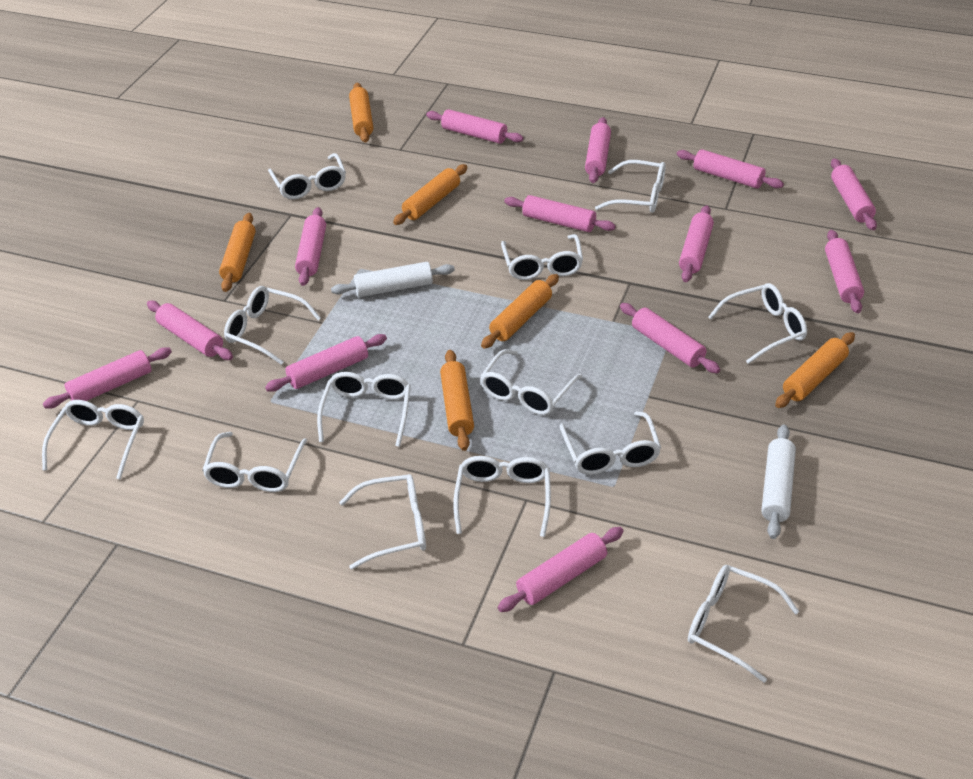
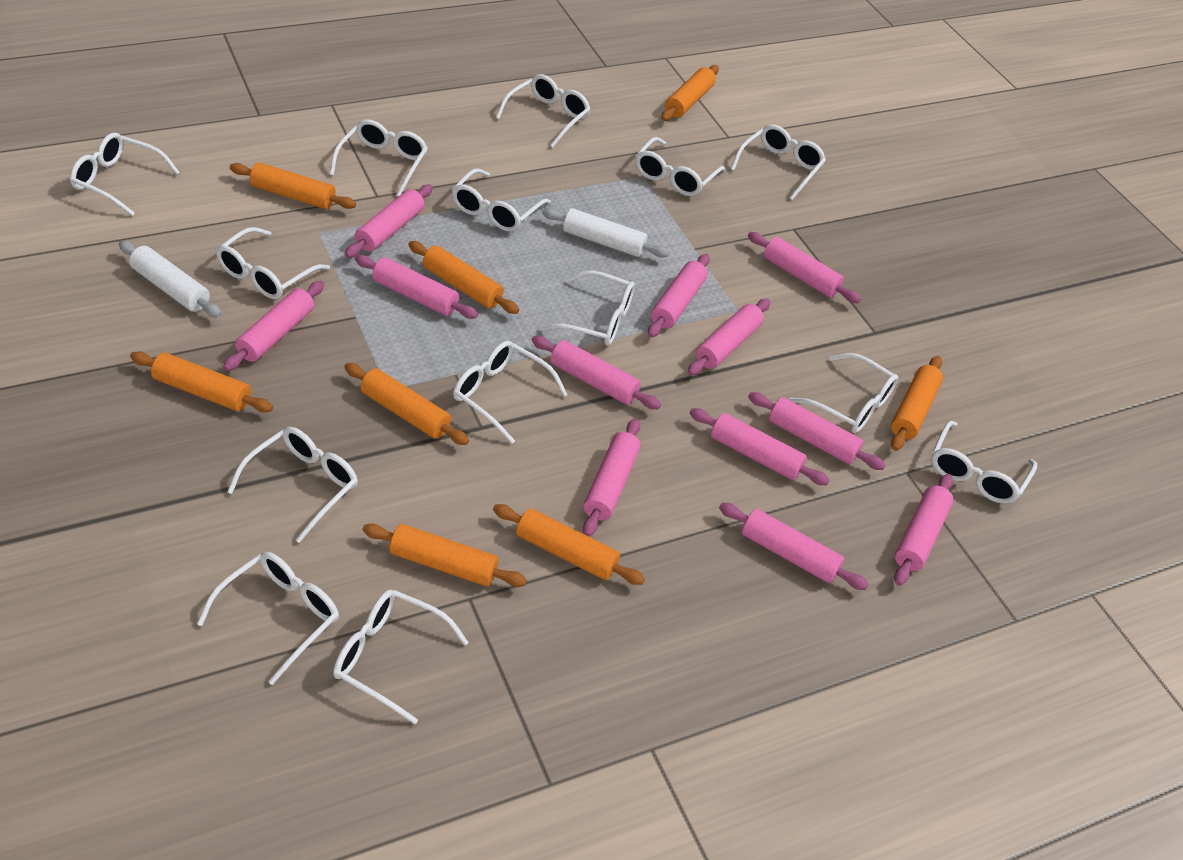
orange rolling pin: 6 -> 8
pink rolling pin: 13 -> 12
white glasses: 13 -> 14

